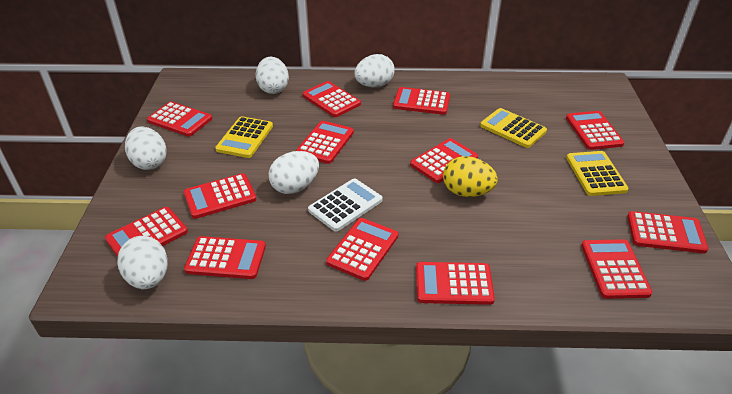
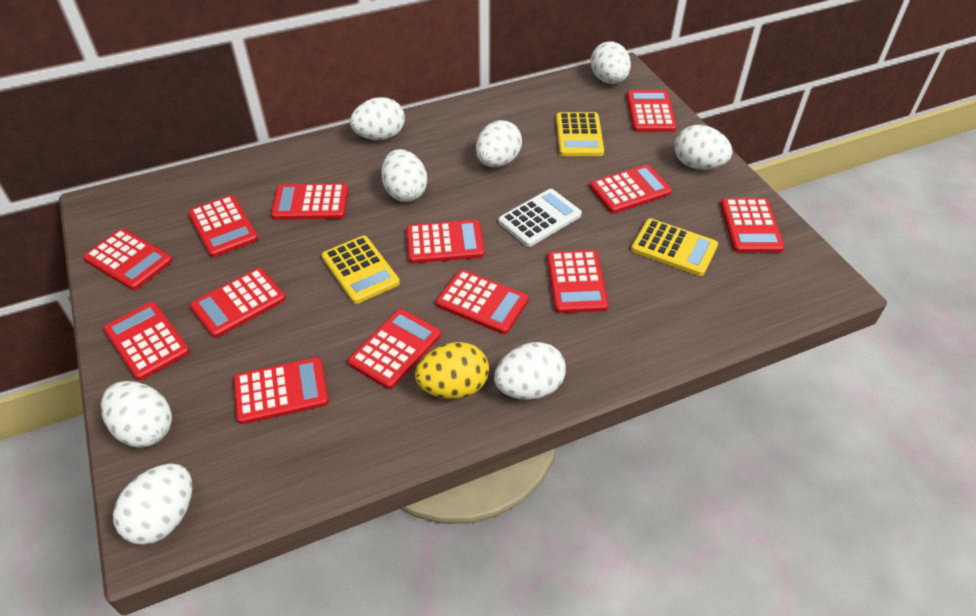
white egg: 5 -> 8

